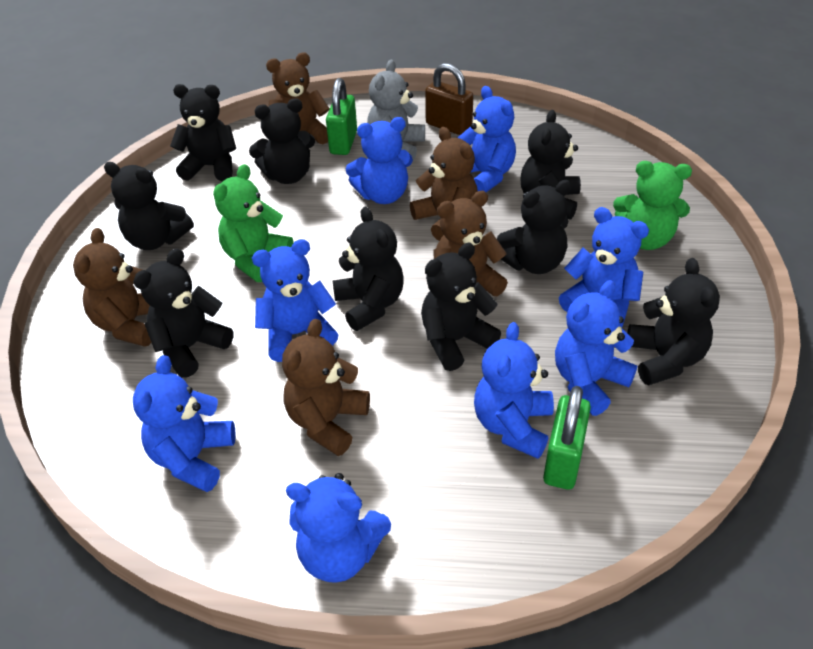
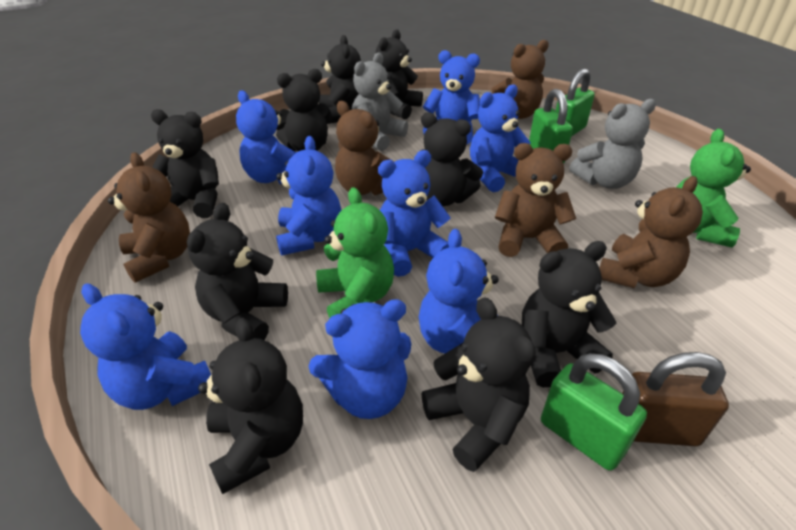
green padlock: 2 -> 3
grey teddy bear: 1 -> 2

